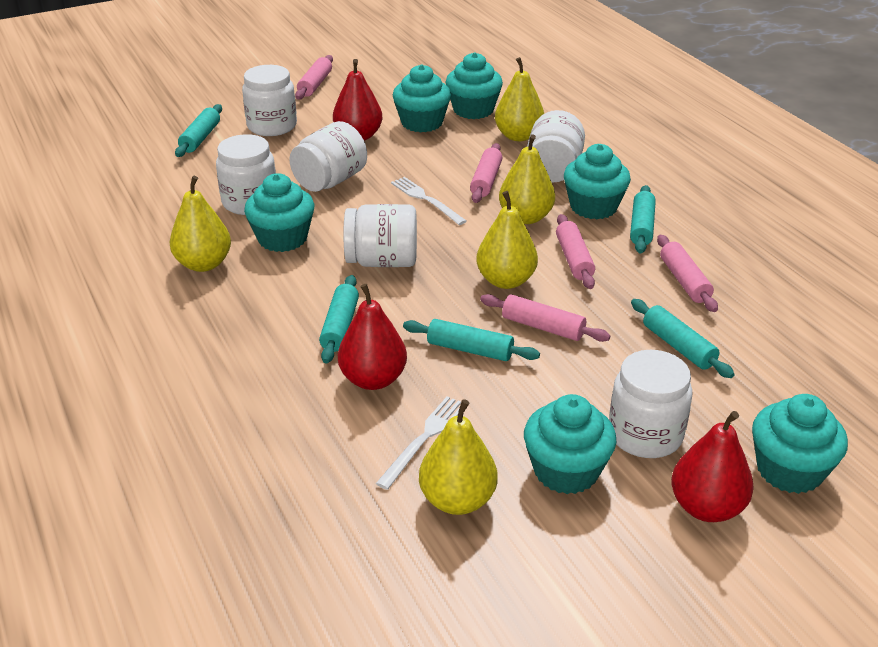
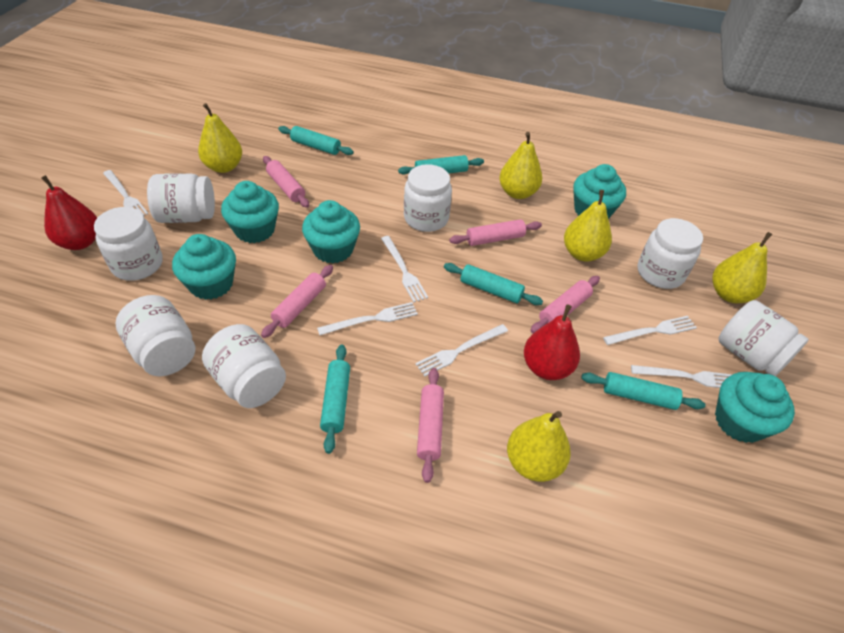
red pear: 3 -> 2
turquoise cupcake: 6 -> 5
white fork: 2 -> 6
white jar: 6 -> 7

